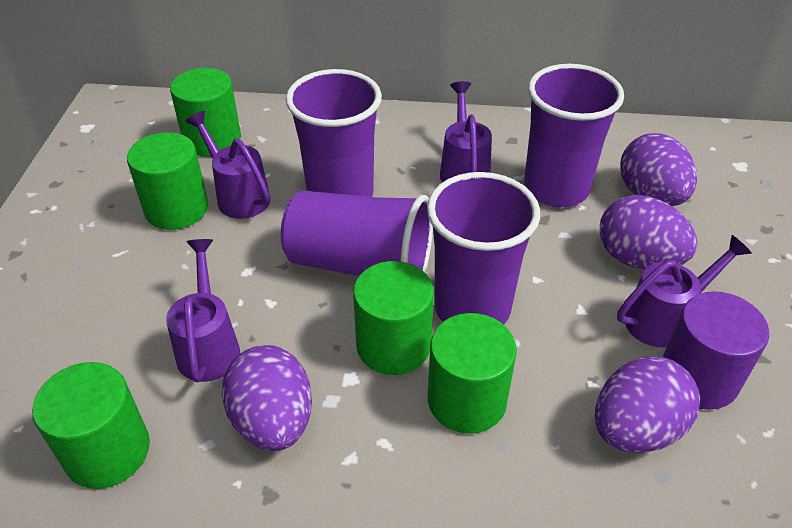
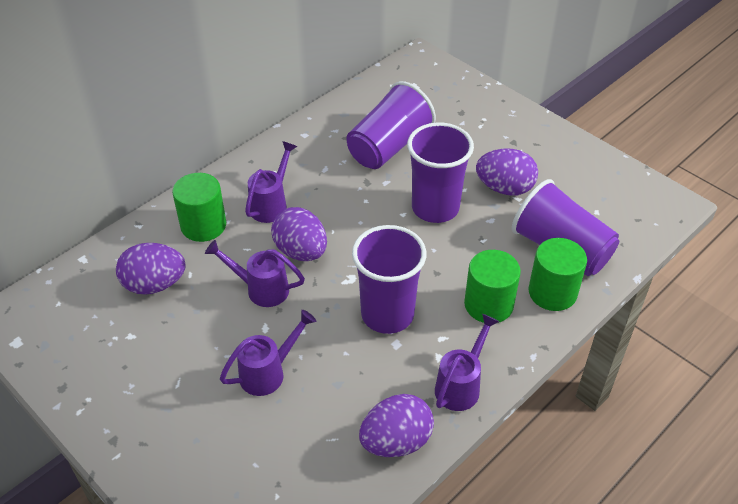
green cylinder: 5 -> 3
purple cylinder: 1 -> 0

